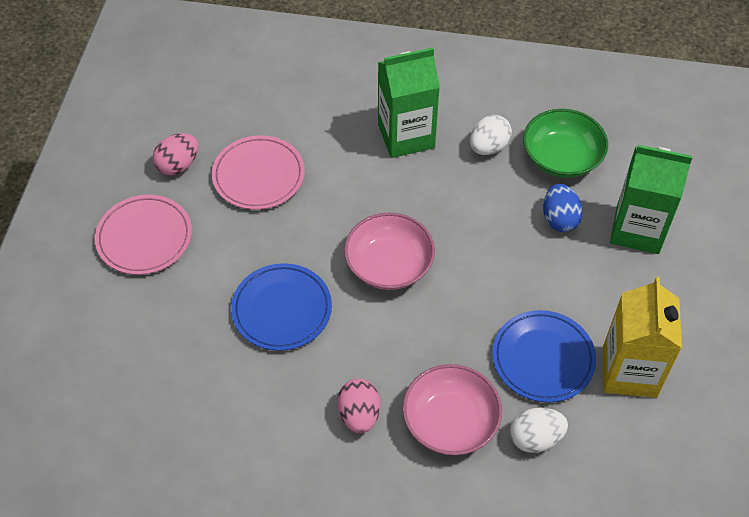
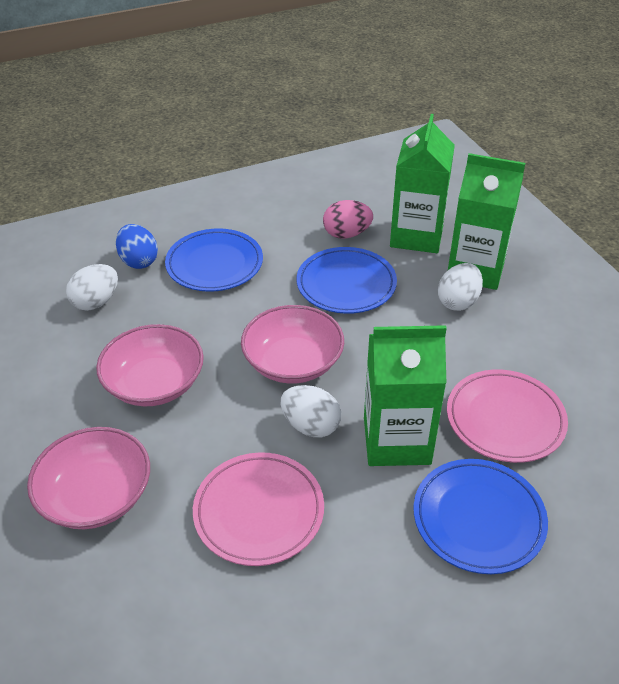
blue plate: 2 -> 3
green bowl: 1 -> 0
green carton: 2 -> 3
pink bowl: 2 -> 3
pink egg: 2 -> 1
white egg: 2 -> 3
yellow carton: 1 -> 0

